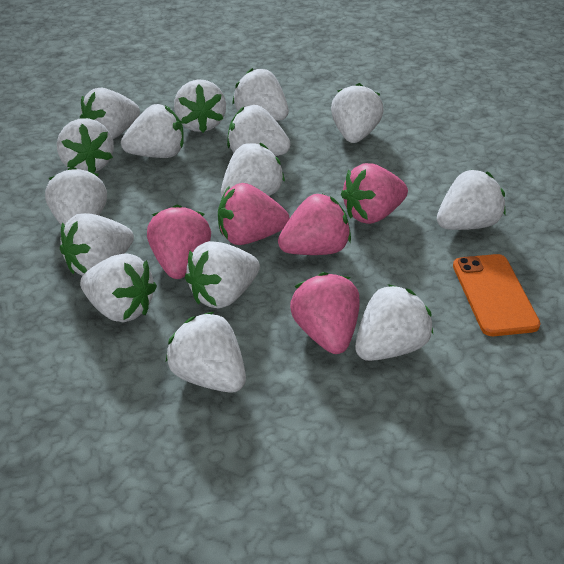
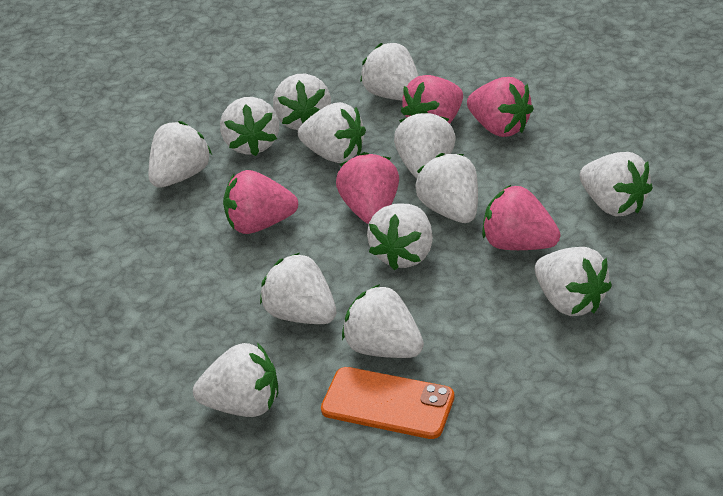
white strawberry: 15 -> 13

